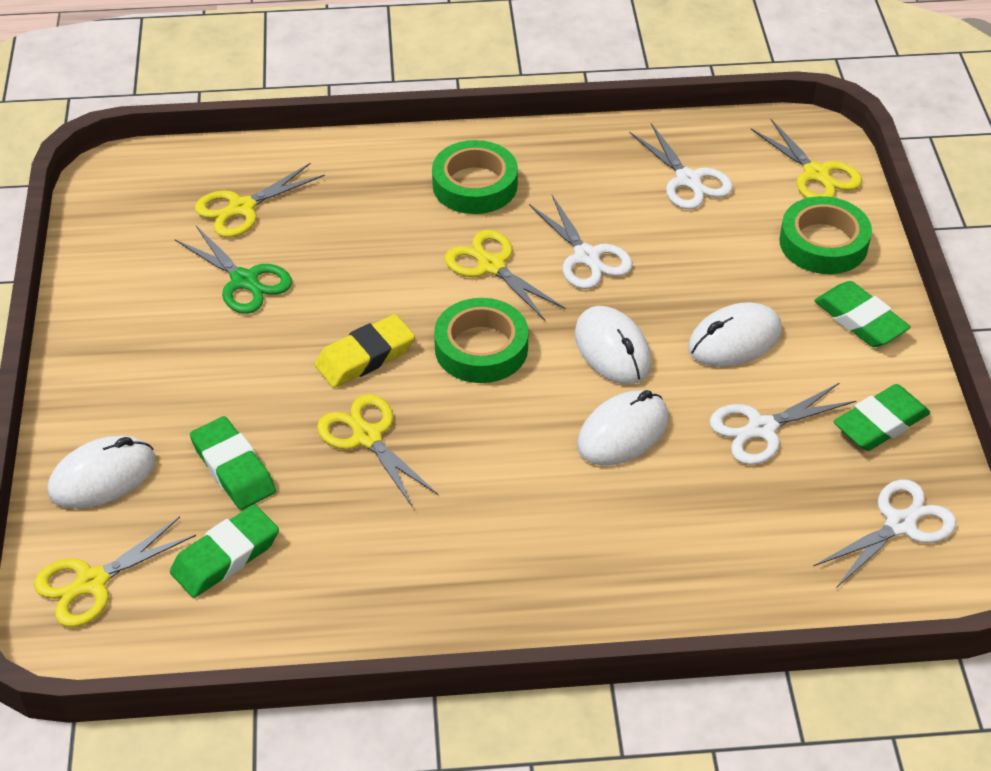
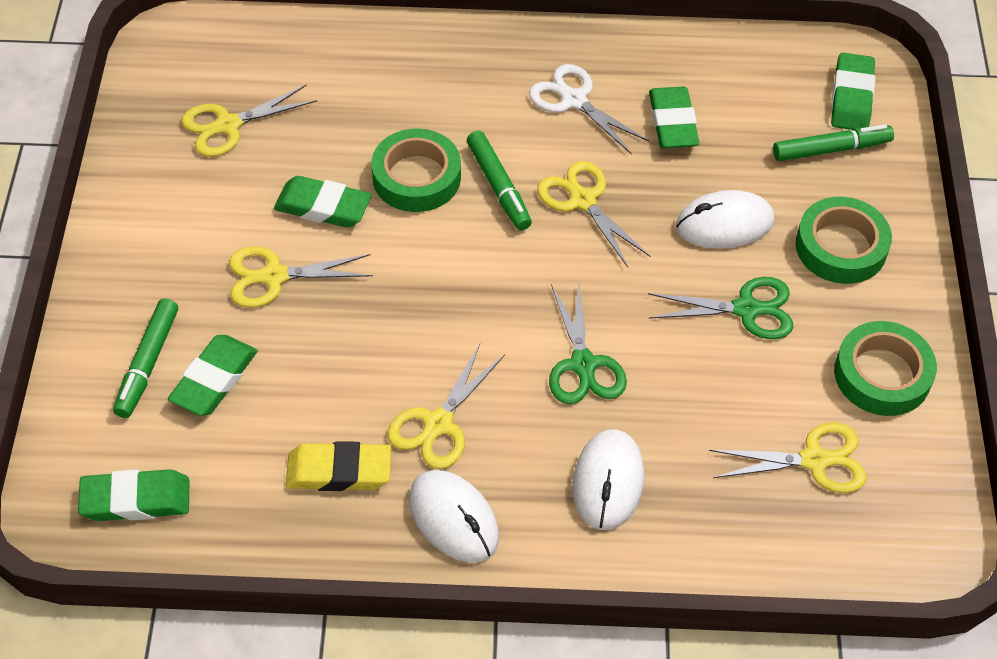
green eraser: 4 -> 5
green marker: 0 -> 3
green scissors: 1 -> 2
white mouse: 4 -> 3
white scissors: 4 -> 1

